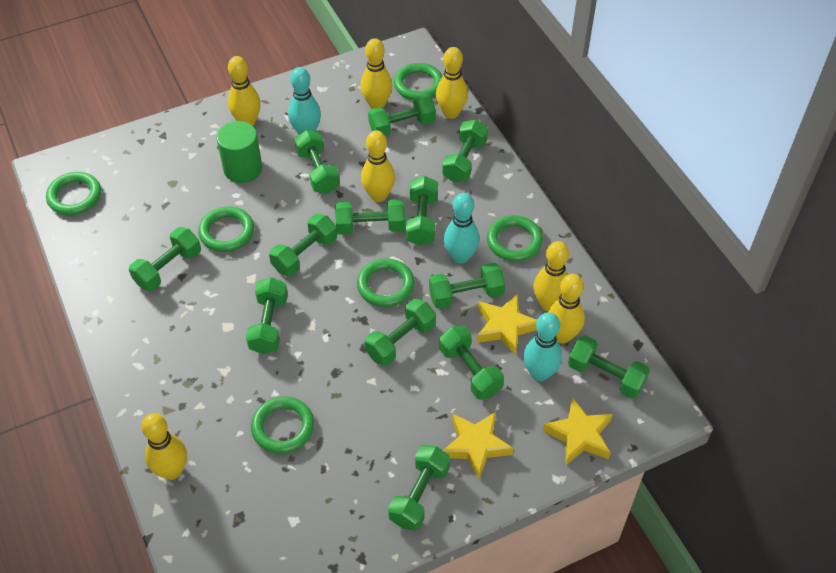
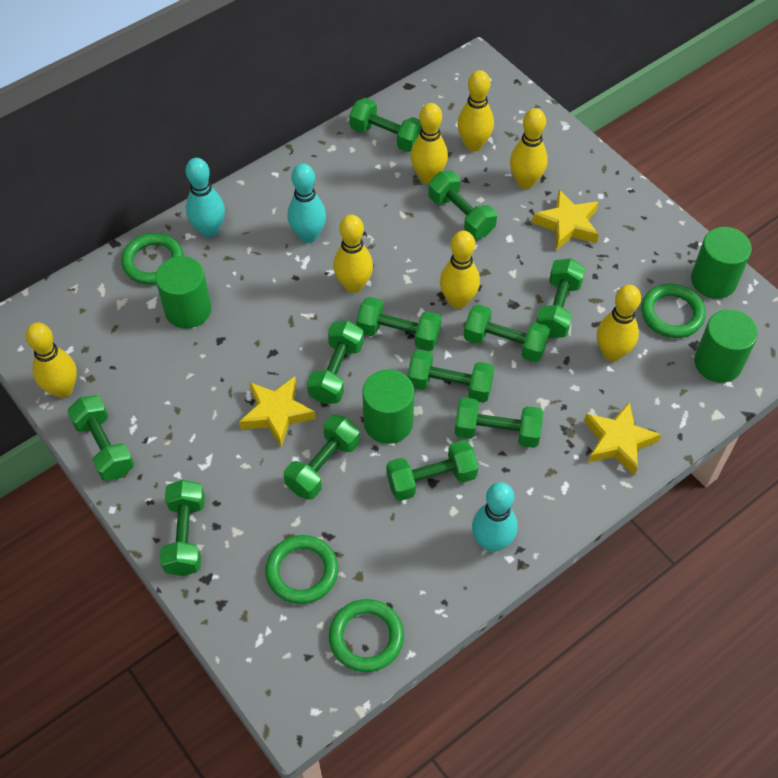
green cylinder: 1 -> 4
green dumbbell: 13 -> 12
green ring: 6 -> 4

